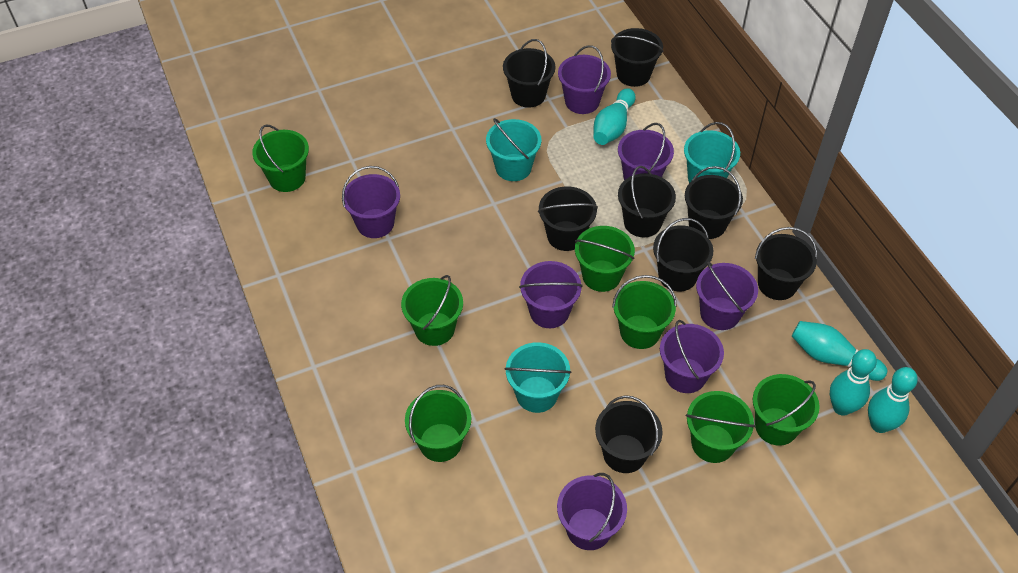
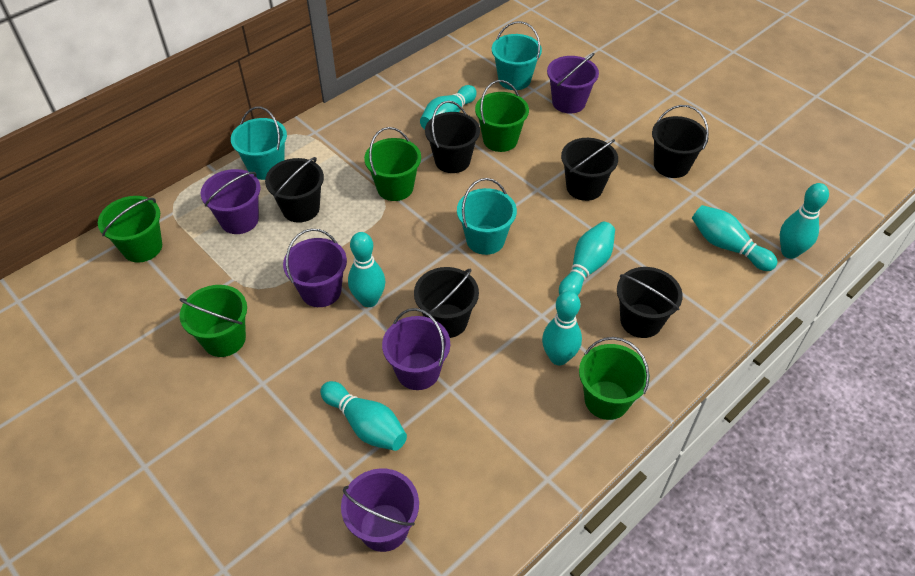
black bucket: 8 -> 6
green bucket: 7 -> 5
purple bucket: 7 -> 5
turquoise bowling pin: 4 -> 7

